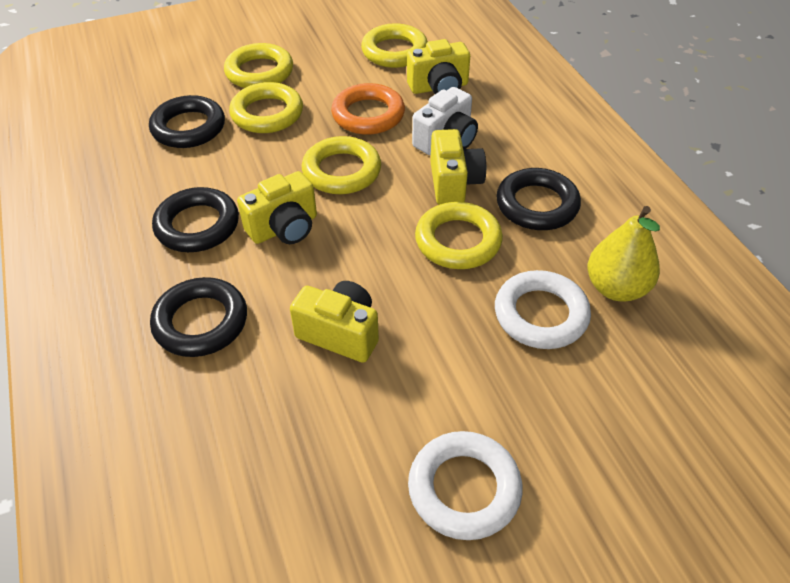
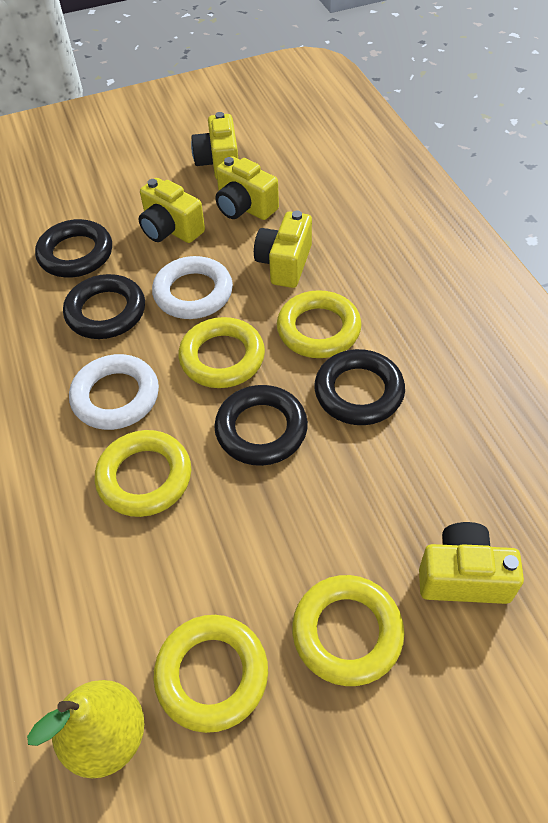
orange ring: 1 -> 0
white camera: 1 -> 0
yellow camera: 4 -> 5

